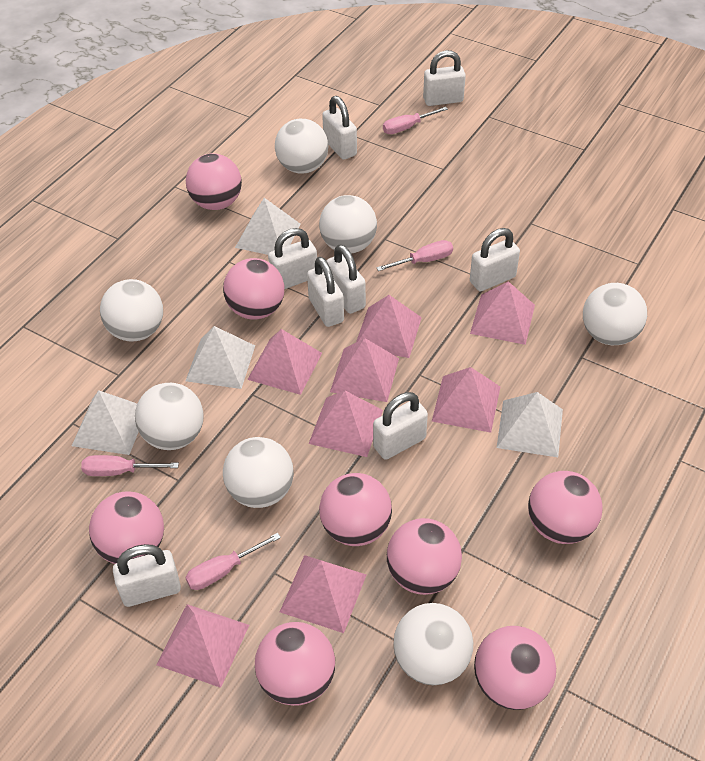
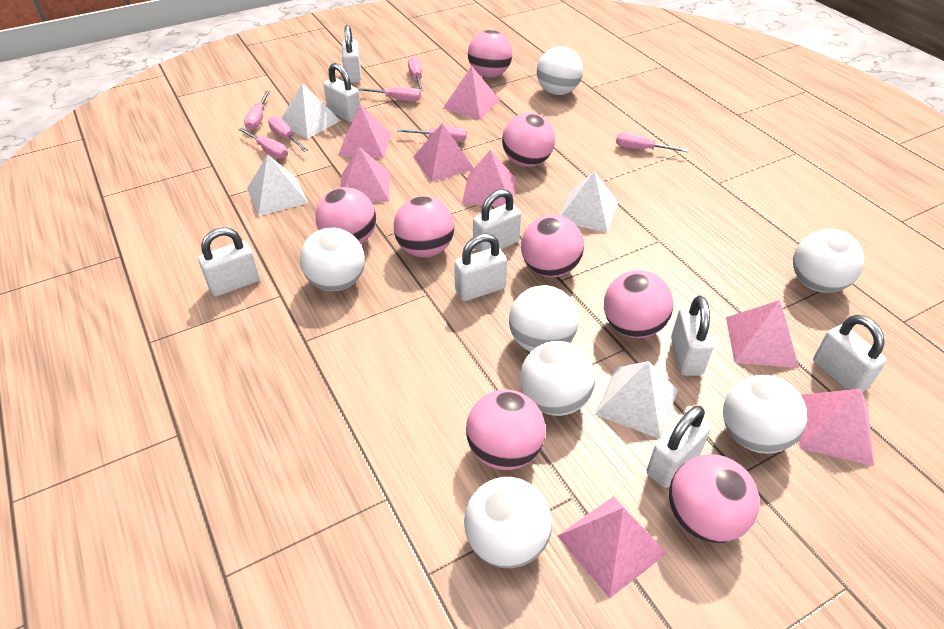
pink screwdriver: 4 -> 7

